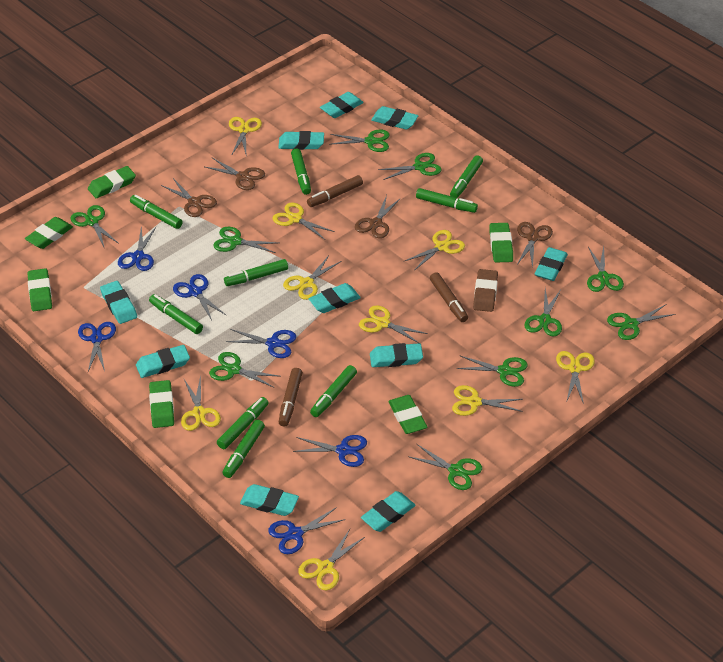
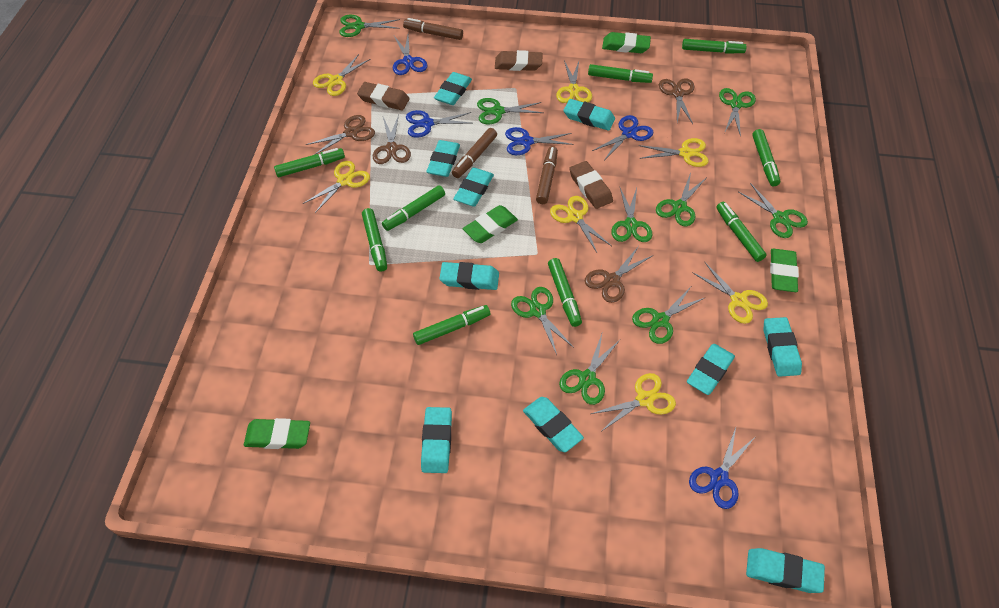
blue scissors: 6 -> 5
brown eraser: 1 -> 3
green eraser: 6 -> 4
green scissors: 10 -> 9
yellow scissors: 9 -> 7

